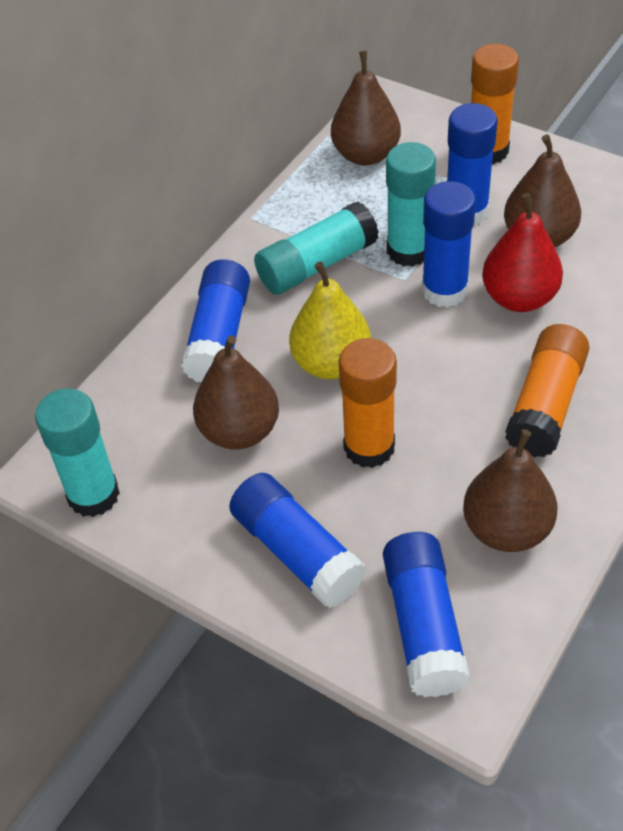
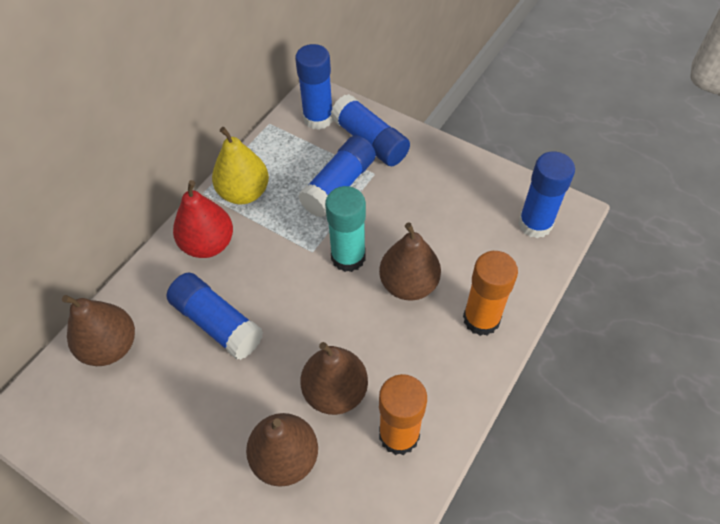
orange glue stick: 3 -> 2
turquoise glue stick: 3 -> 1

